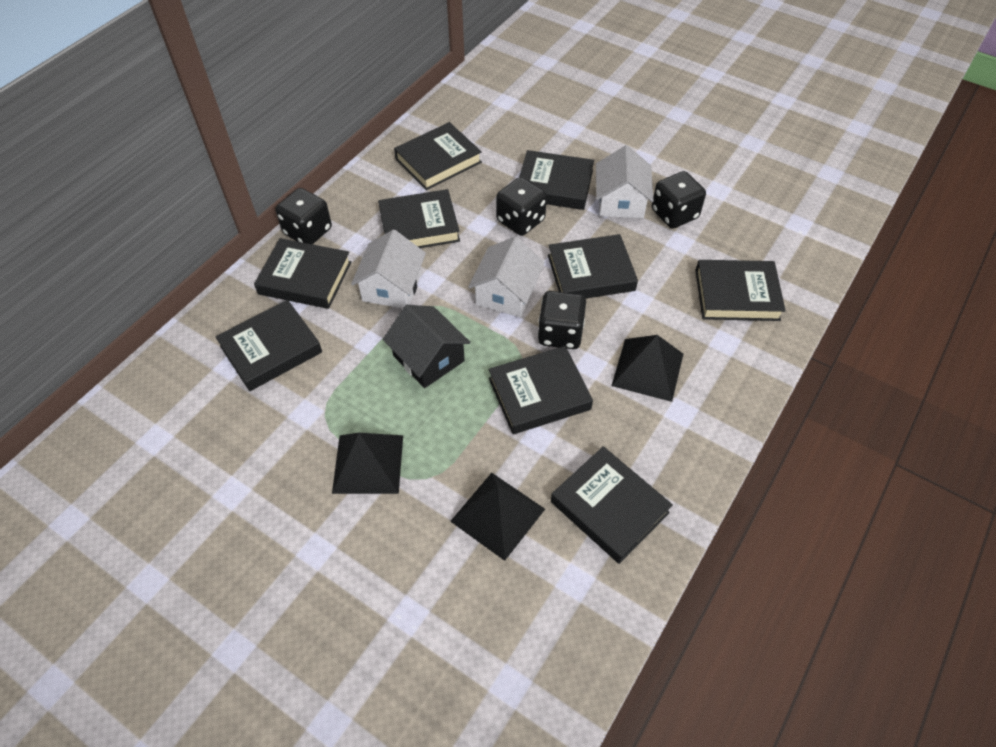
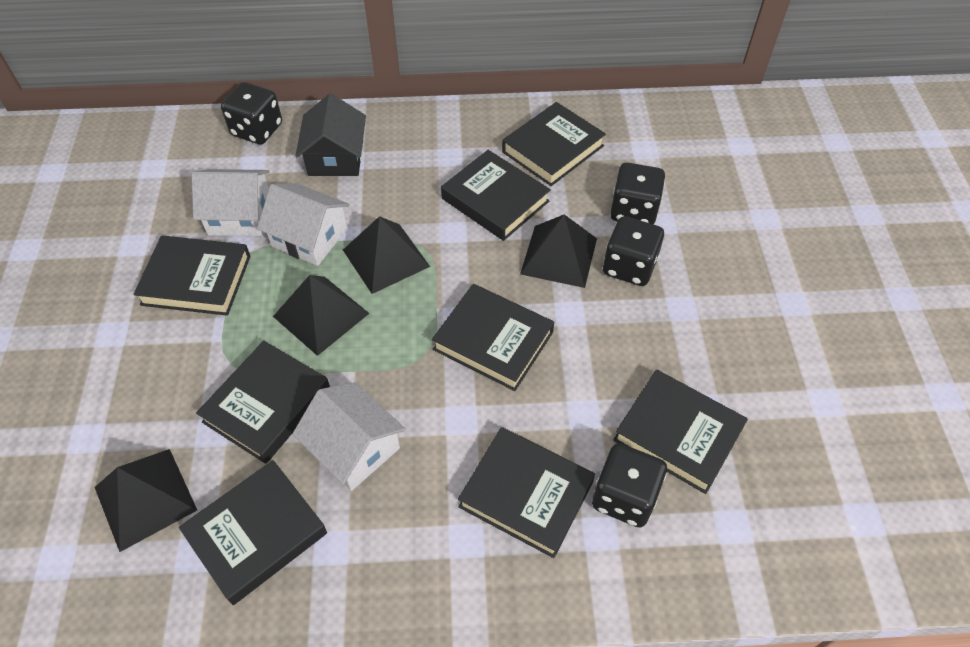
black book: 9 -> 8
black pyramid: 3 -> 4

